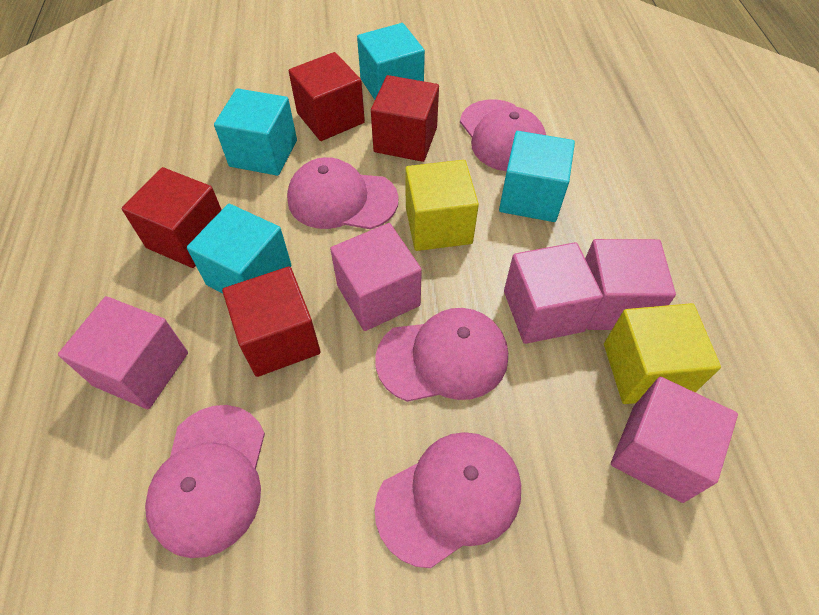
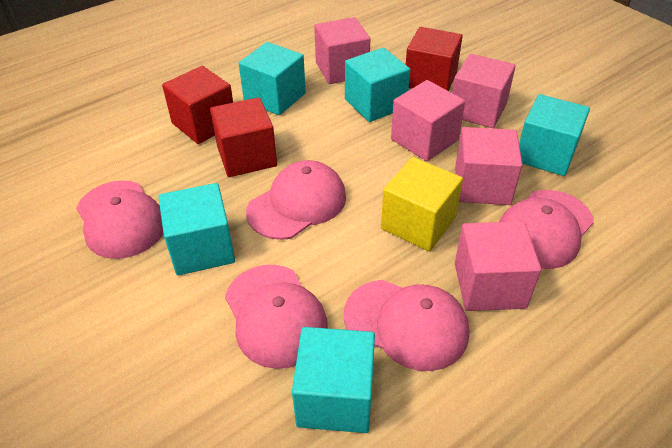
red cube: 4 -> 3
turquoise cube: 4 -> 5
yellow cube: 2 -> 1

